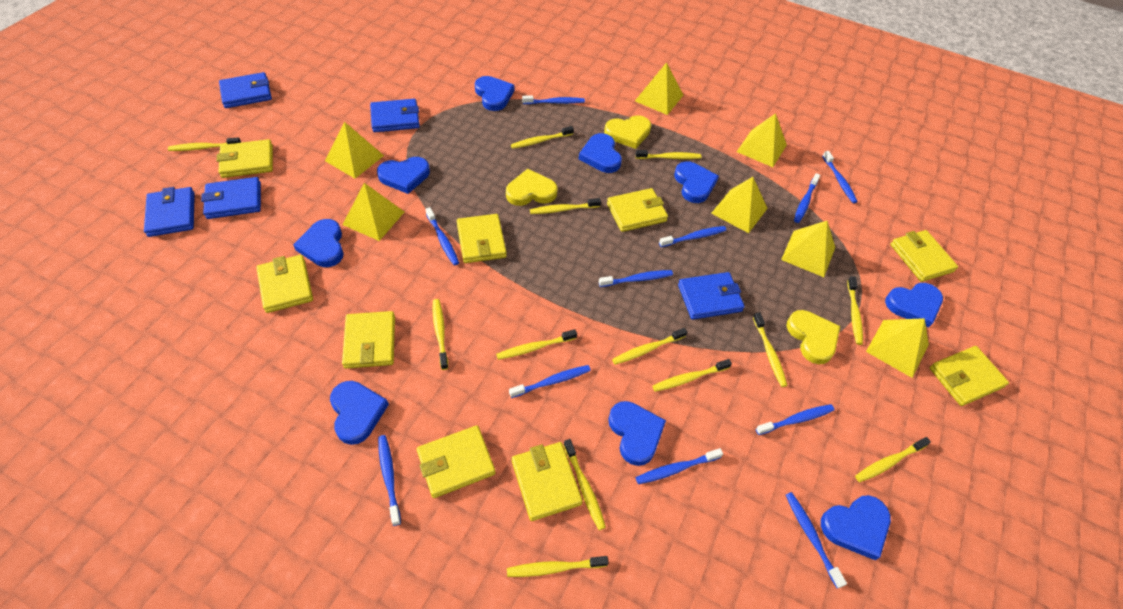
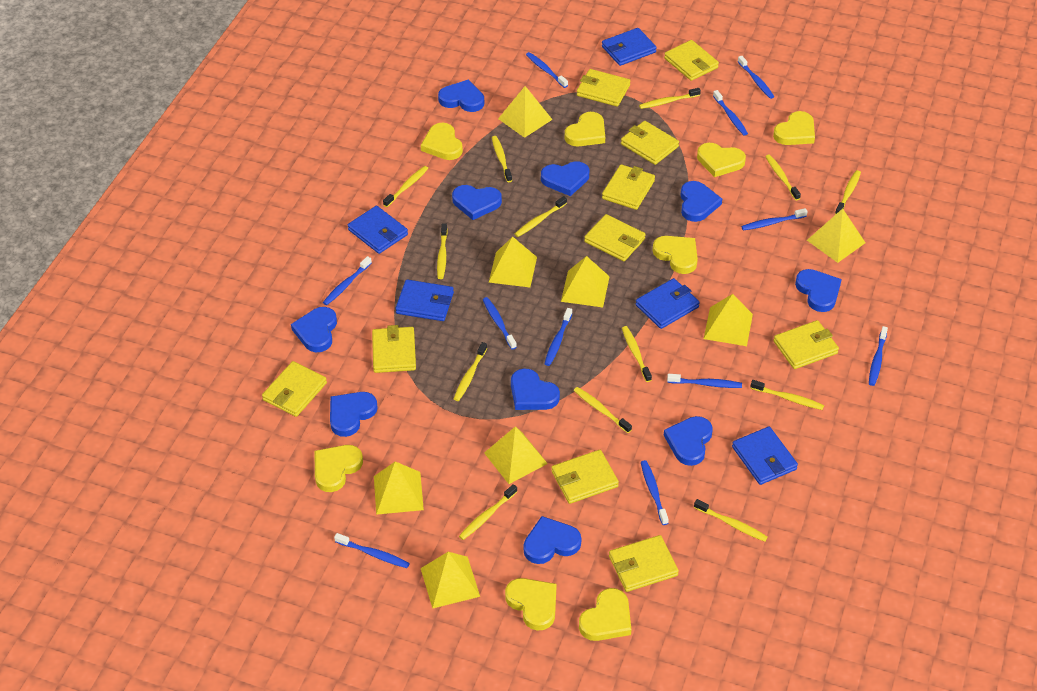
blue heart: 9 -> 10
yellow heart: 3 -> 8
yellow pyramid: 7 -> 8
yellow wallet: 9 -> 10

